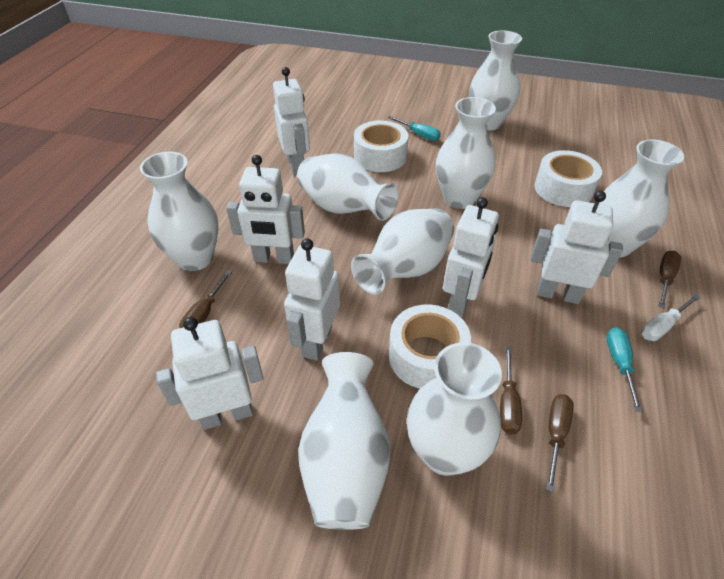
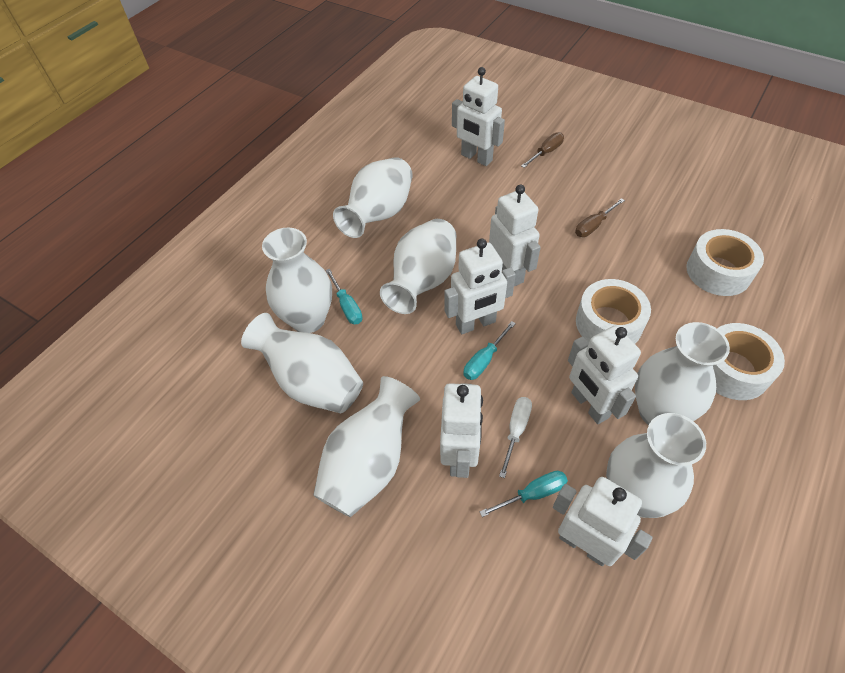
brown screwdriver: 4 -> 2
turquoise screwdriver: 2 -> 3
white vase: 8 -> 7

